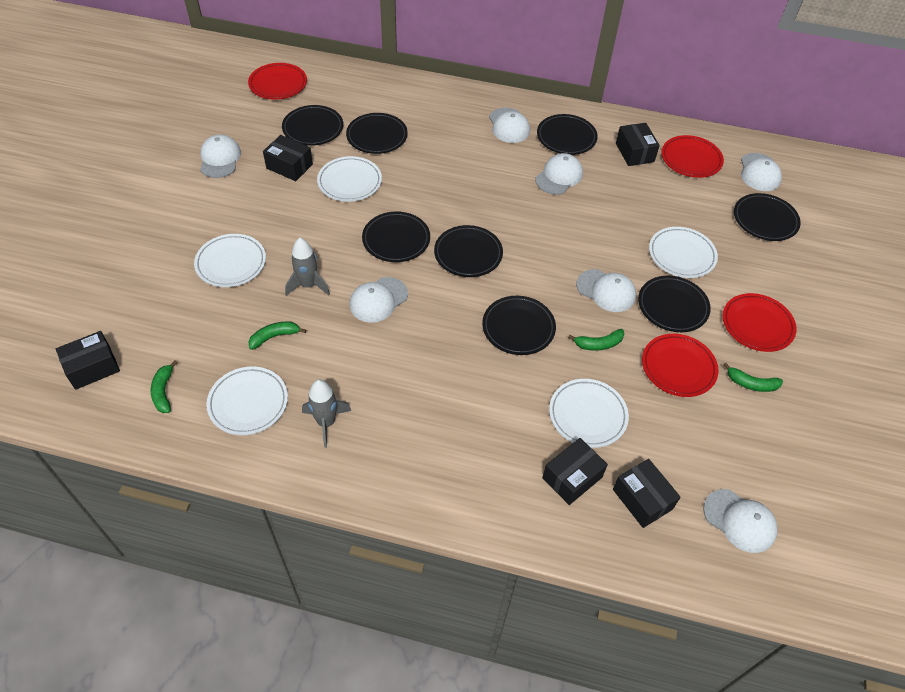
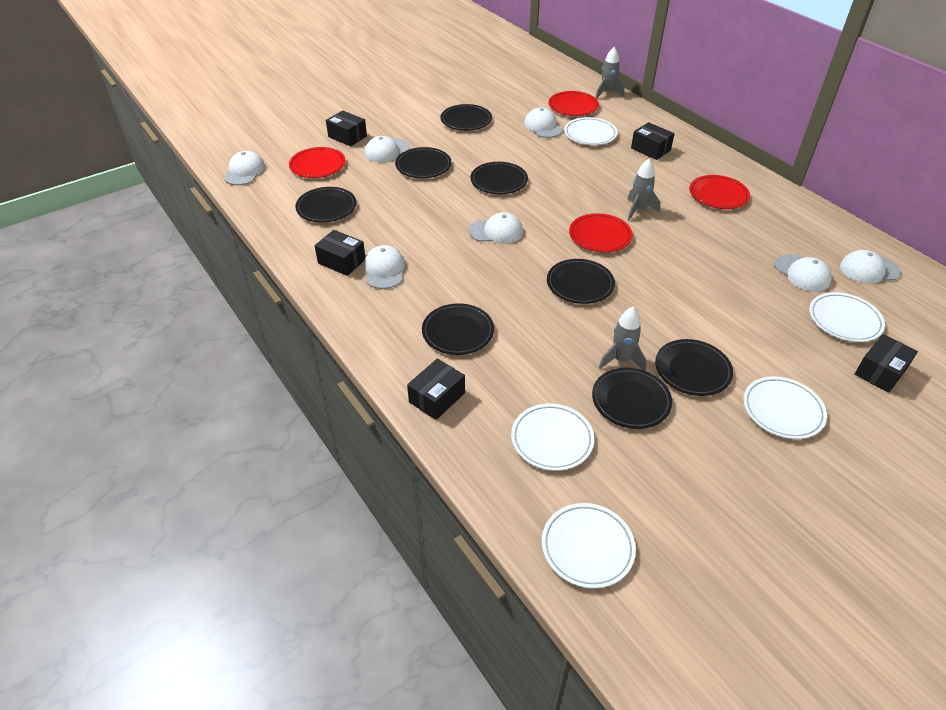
green banana: 4 -> 0
grey rocket: 2 -> 3

